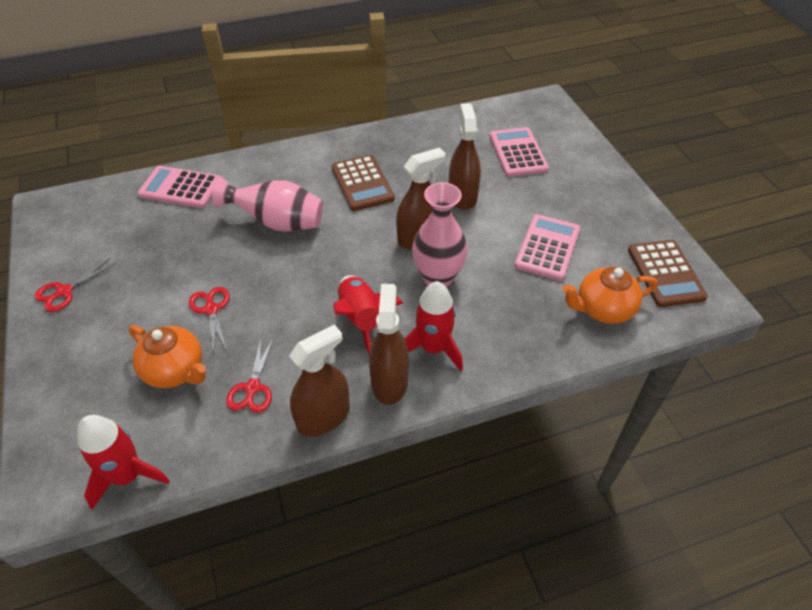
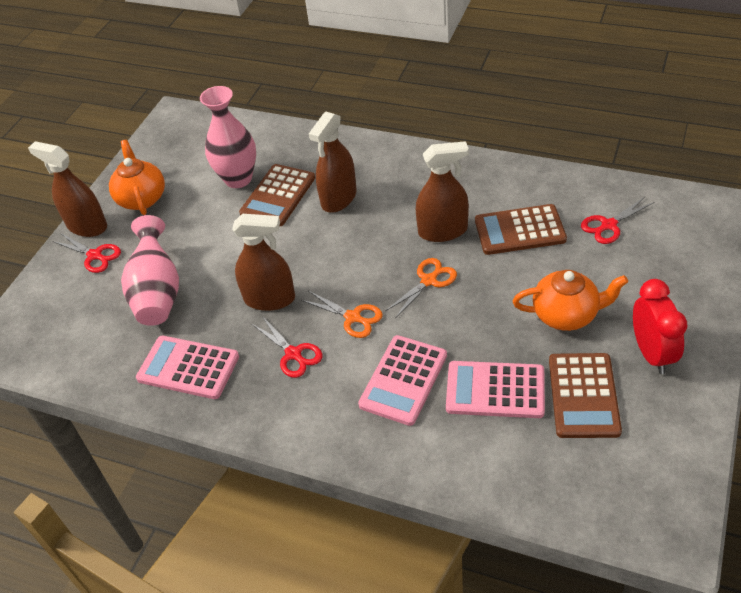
brown calculator: 2 -> 3
orange scissors: 0 -> 2
red clock: 0 -> 1
red rocket: 3 -> 0

